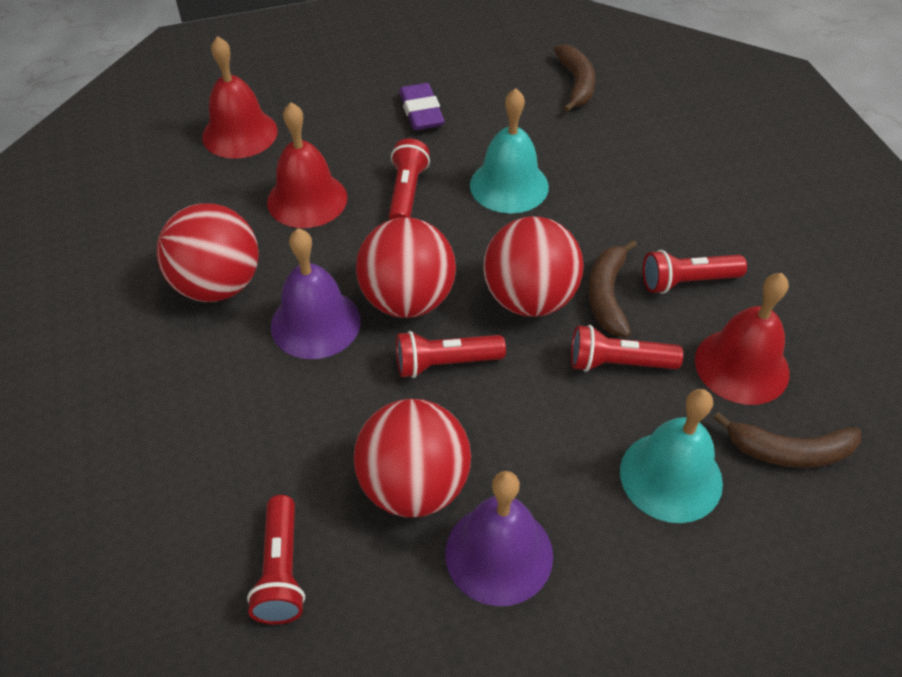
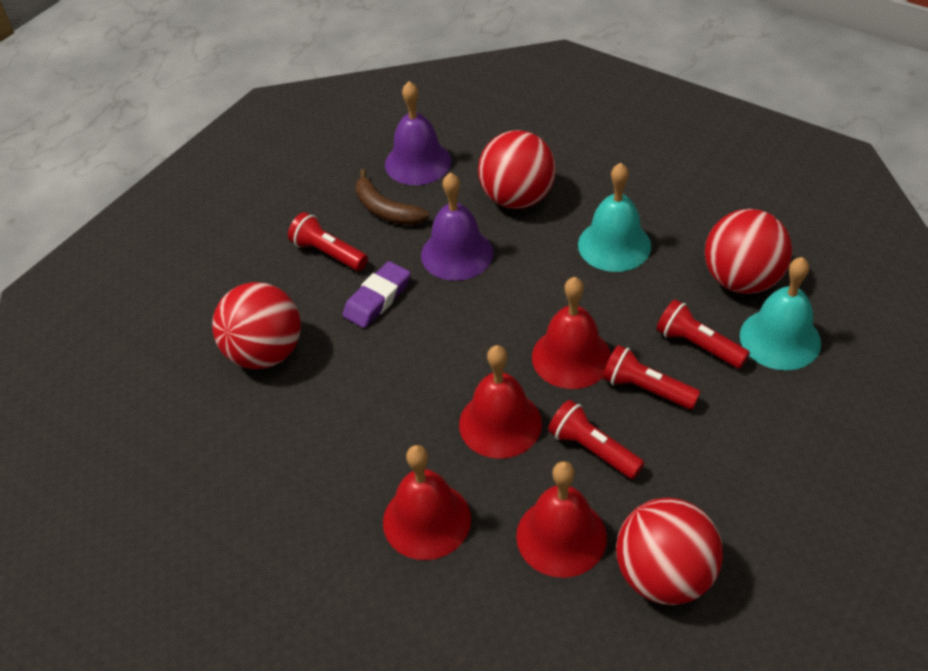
brown banana: 3 -> 1
red bell: 3 -> 4
red flashlight: 5 -> 4

